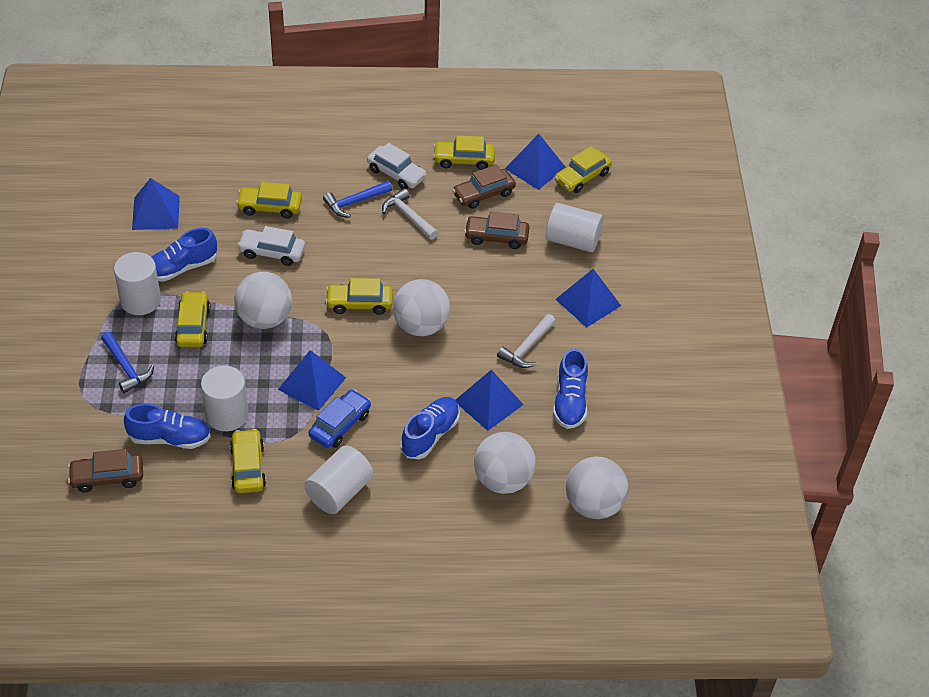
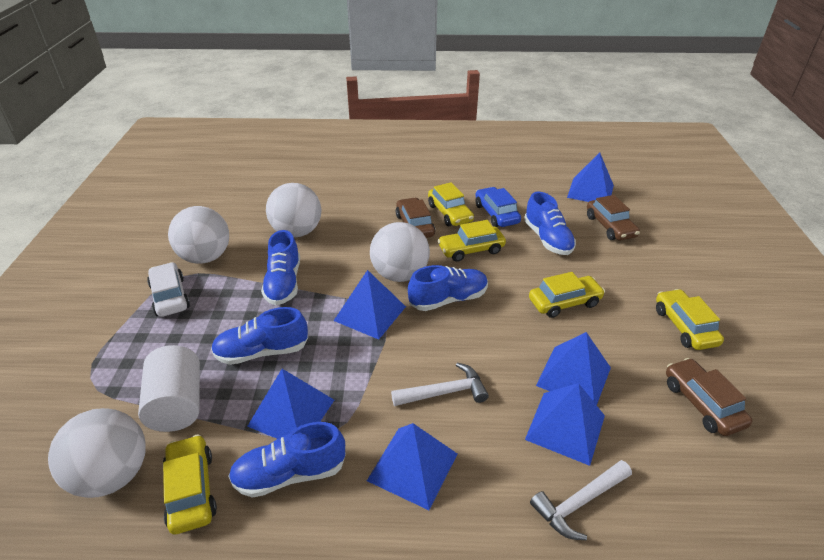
blue hammer: 2 -> 0
blue pyramid: 5 -> 6
blue shoe: 4 -> 5
white car: 2 -> 1
white cylinder: 4 -> 1
yellow car: 6 -> 5

